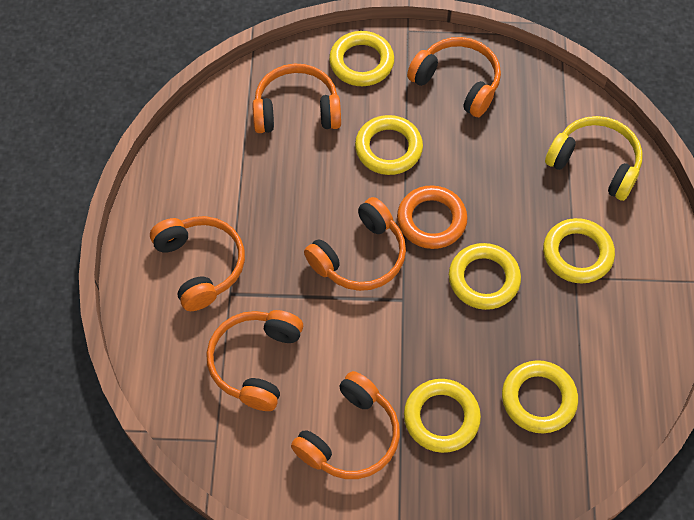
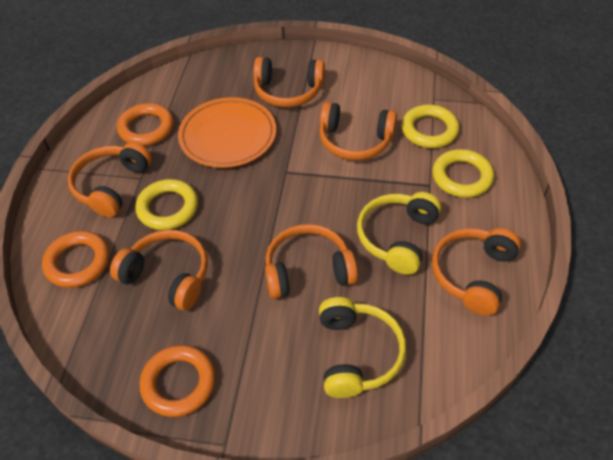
orange plate: 0 -> 1
orange ring: 1 -> 3
yellow headphones: 1 -> 2
yellow ring: 6 -> 3

